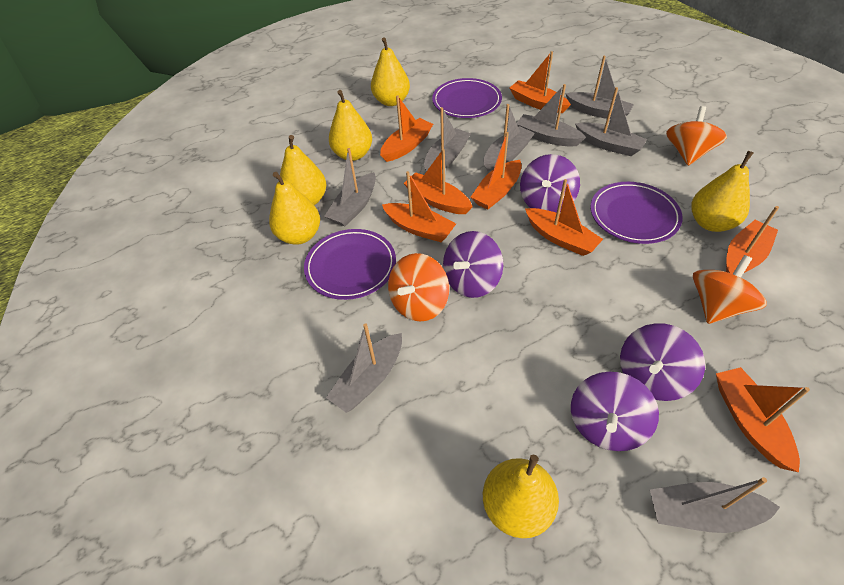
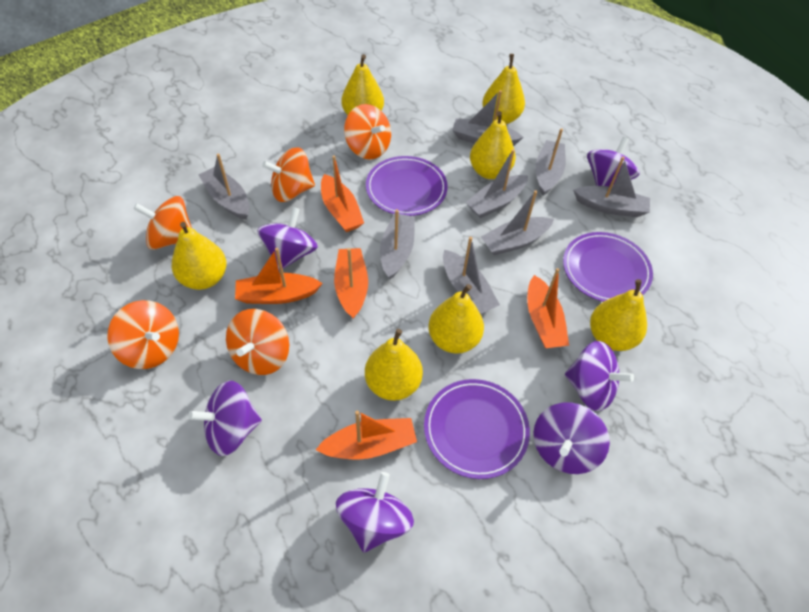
orange boat: 8 -> 5
orange spinning top: 3 -> 5
purple spinning top: 4 -> 6
yellow pear: 6 -> 7

